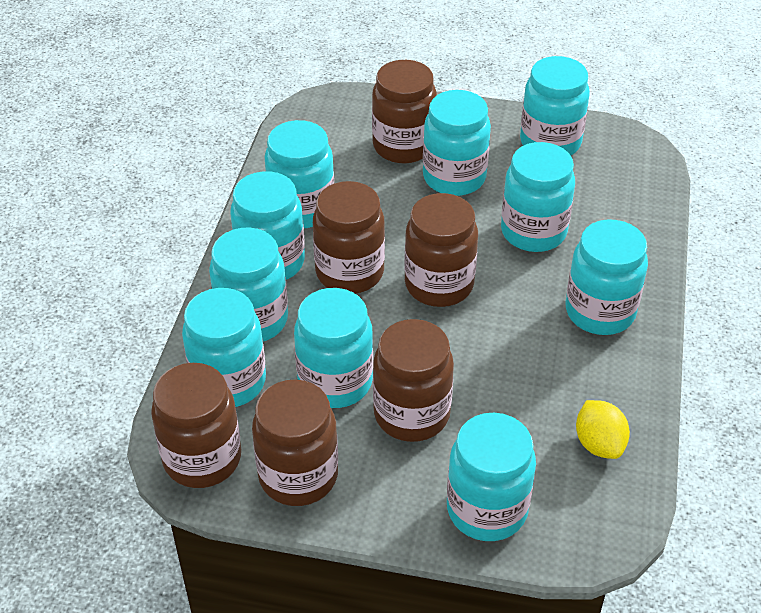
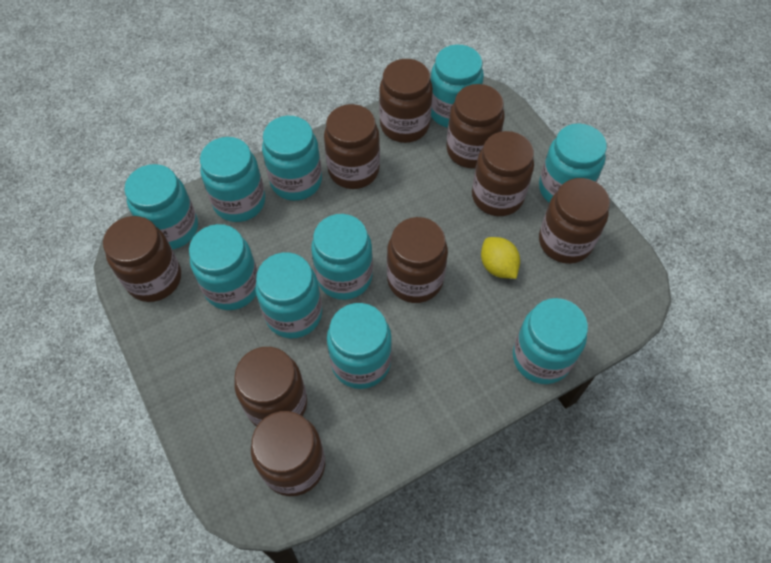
brown jar: 6 -> 9

